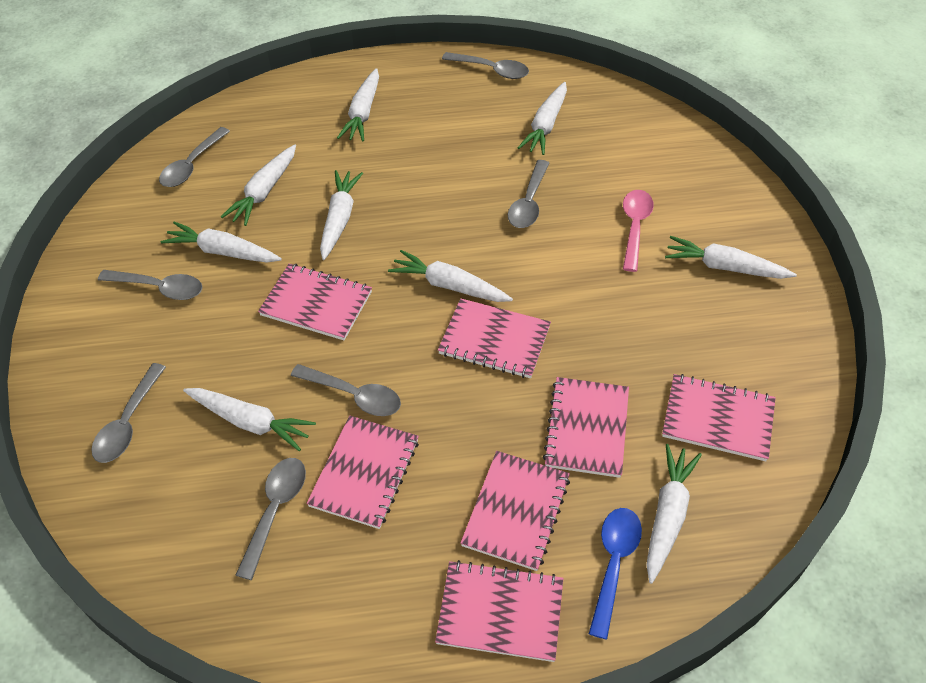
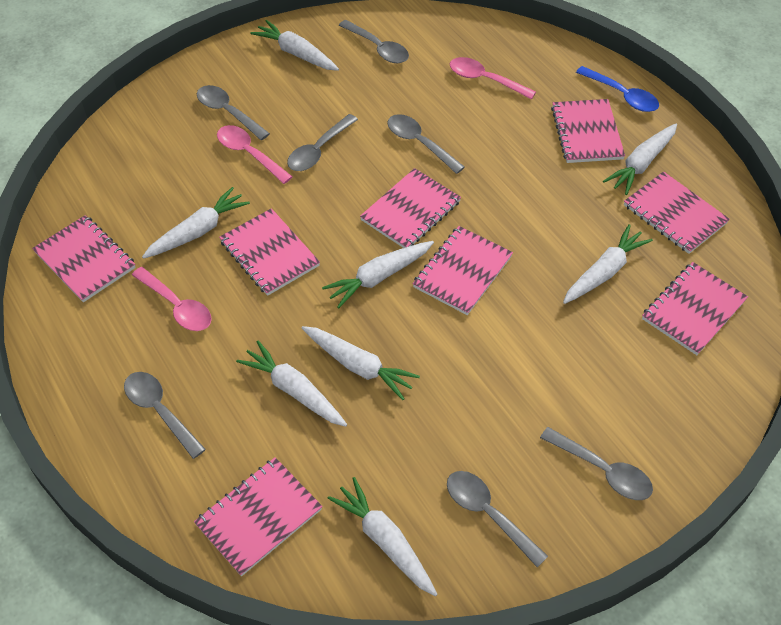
pink notebook: 7 -> 8
pink spoon: 1 -> 3
white carrot: 9 -> 8

